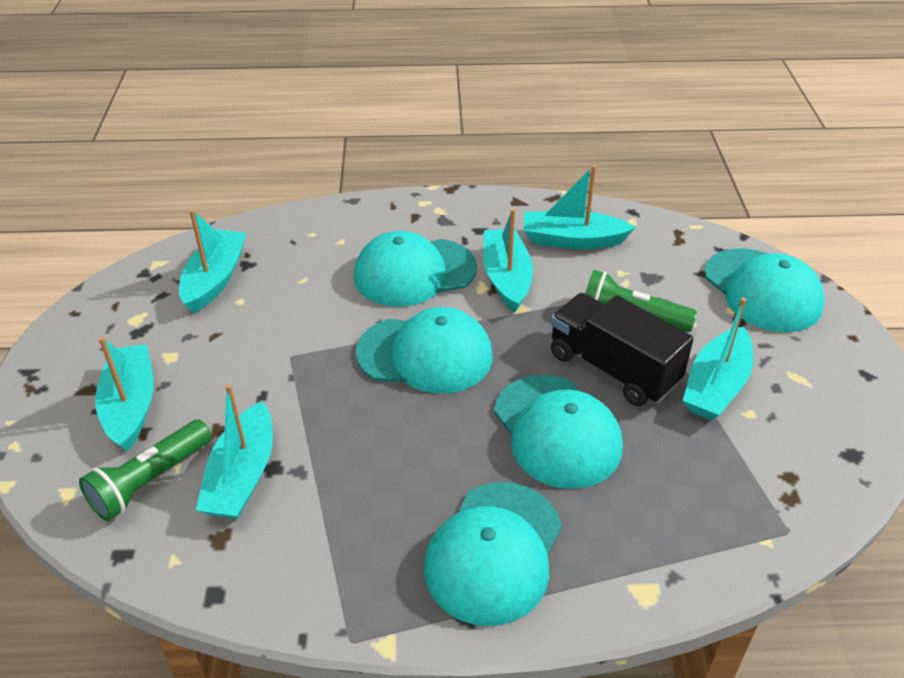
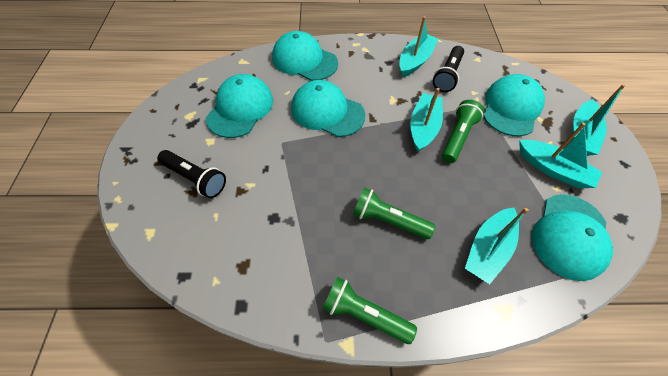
black flashlight: 0 -> 2
black truck: 1 -> 0
green flashlight: 2 -> 3
turquoise boat: 6 -> 5

